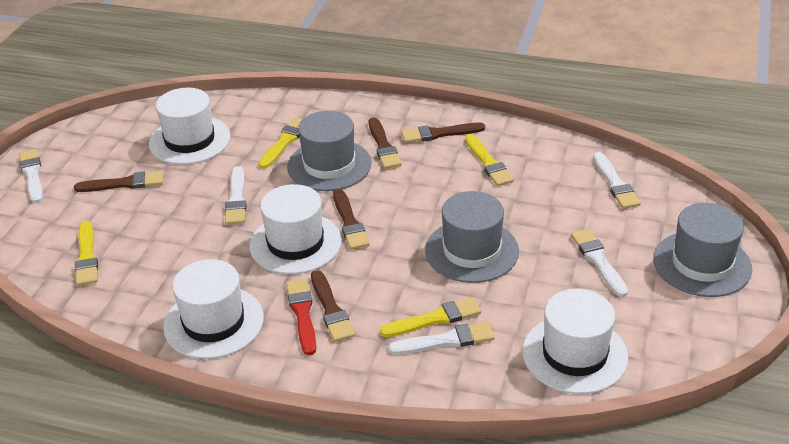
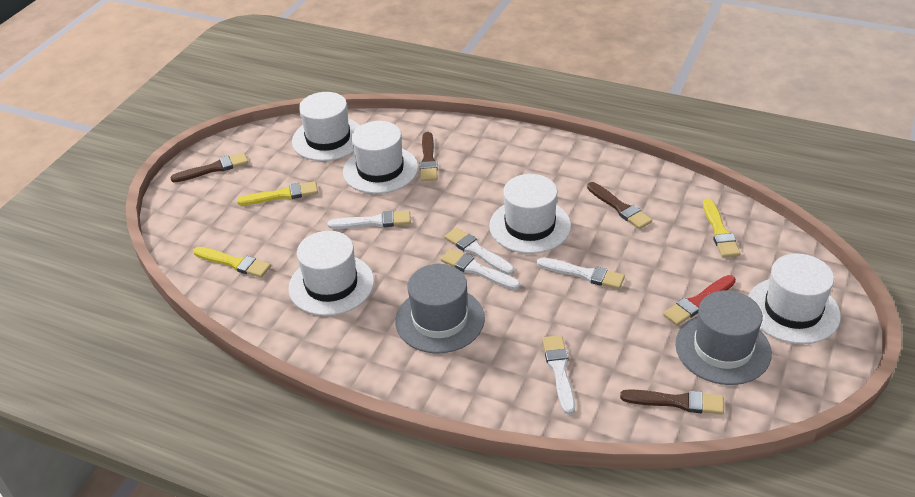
brown brush: 5 -> 4
grey hat: 3 -> 2
white hat: 4 -> 5
yellow brush: 4 -> 3

